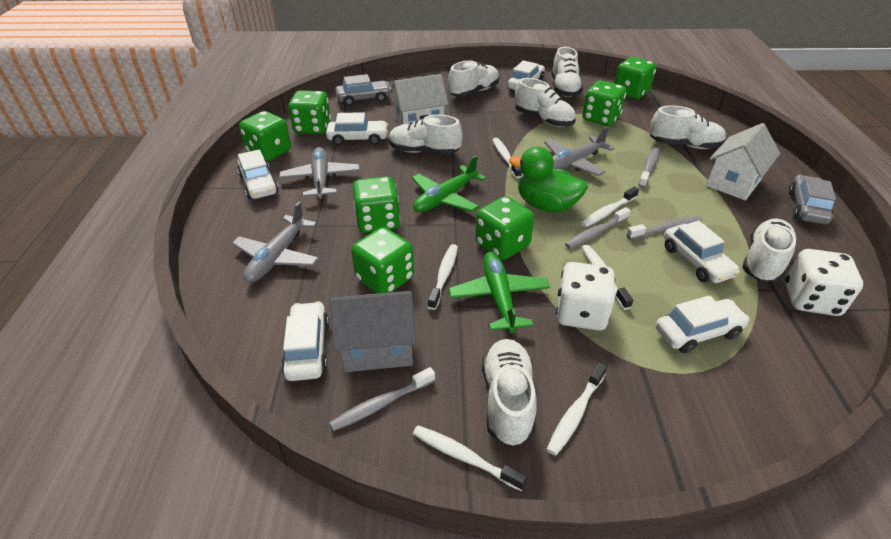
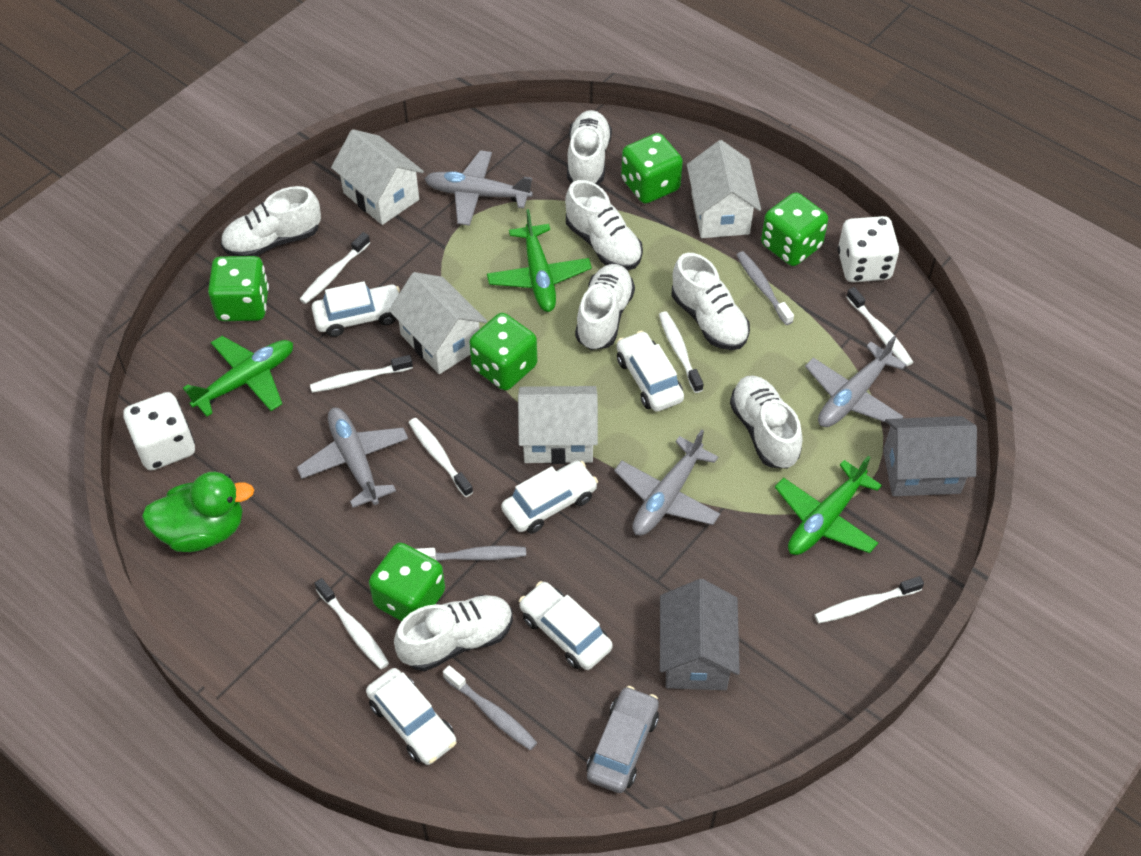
green dice: 7 -> 5
green plane: 2 -> 3
grey car: 2 -> 1
grey house: 1 -> 2
grey plane: 3 -> 4
grey toothbrush: 4 -> 3
white car: 6 -> 5
white house: 2 -> 4
white toothbrush: 6 -> 7

